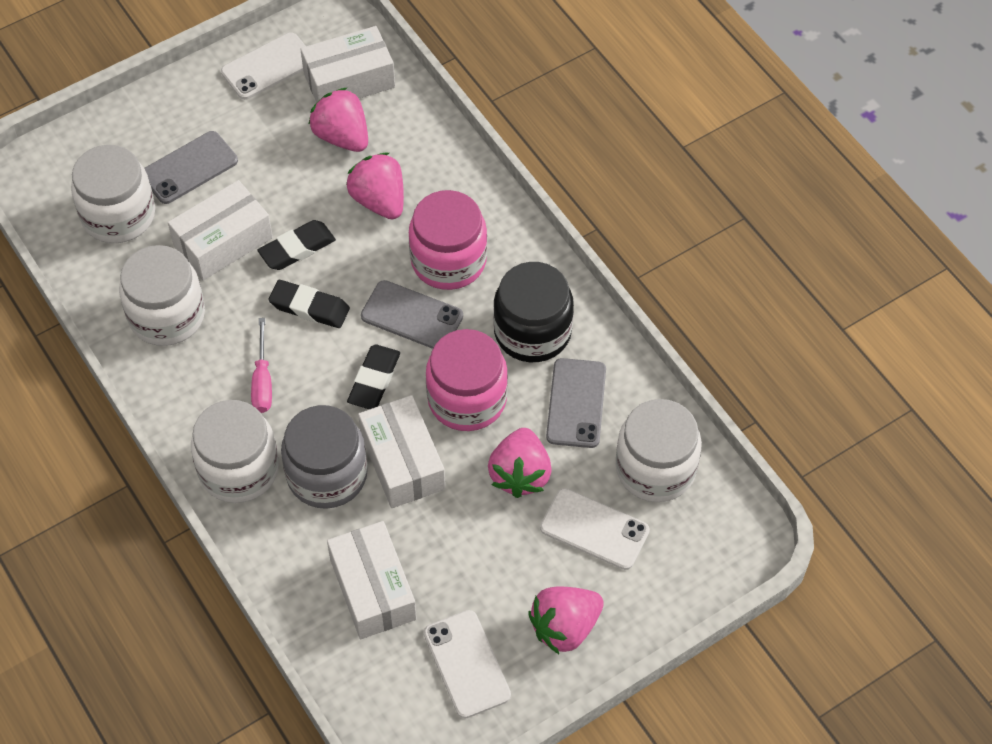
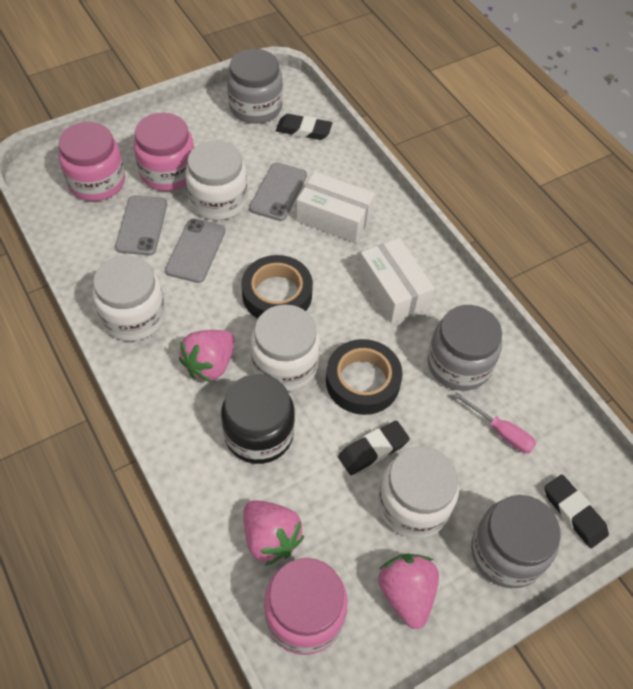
black tape: 0 -> 2
grey jar: 1 -> 3
pink jar: 2 -> 3
pink strawberry: 4 -> 3
white box: 4 -> 2
white phone: 3 -> 0

